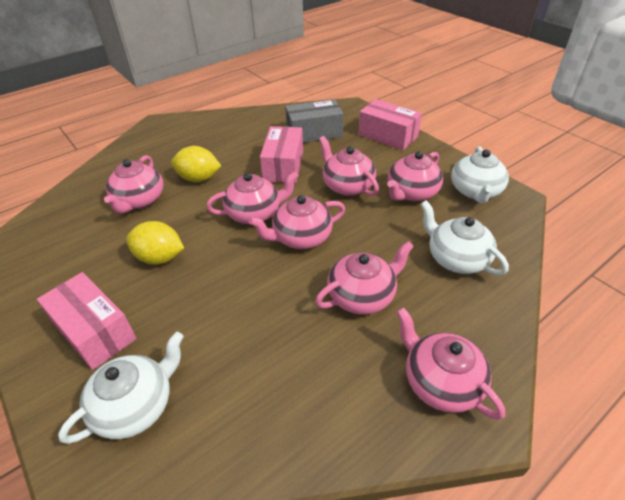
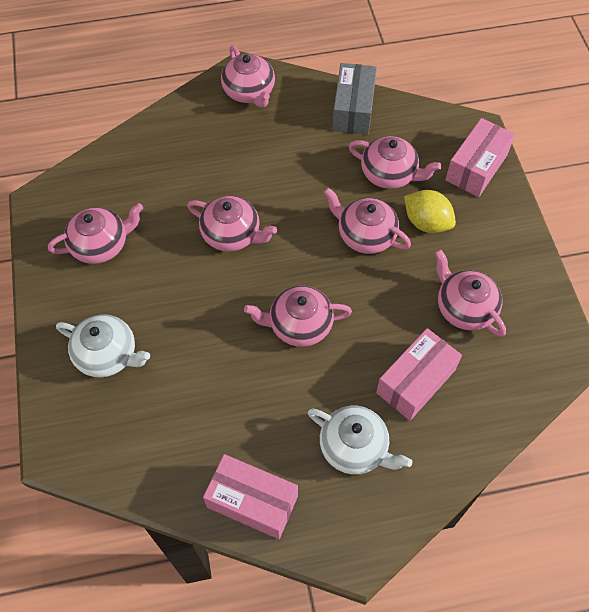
white teapot: 3 -> 2
yellow lemon: 2 -> 1

